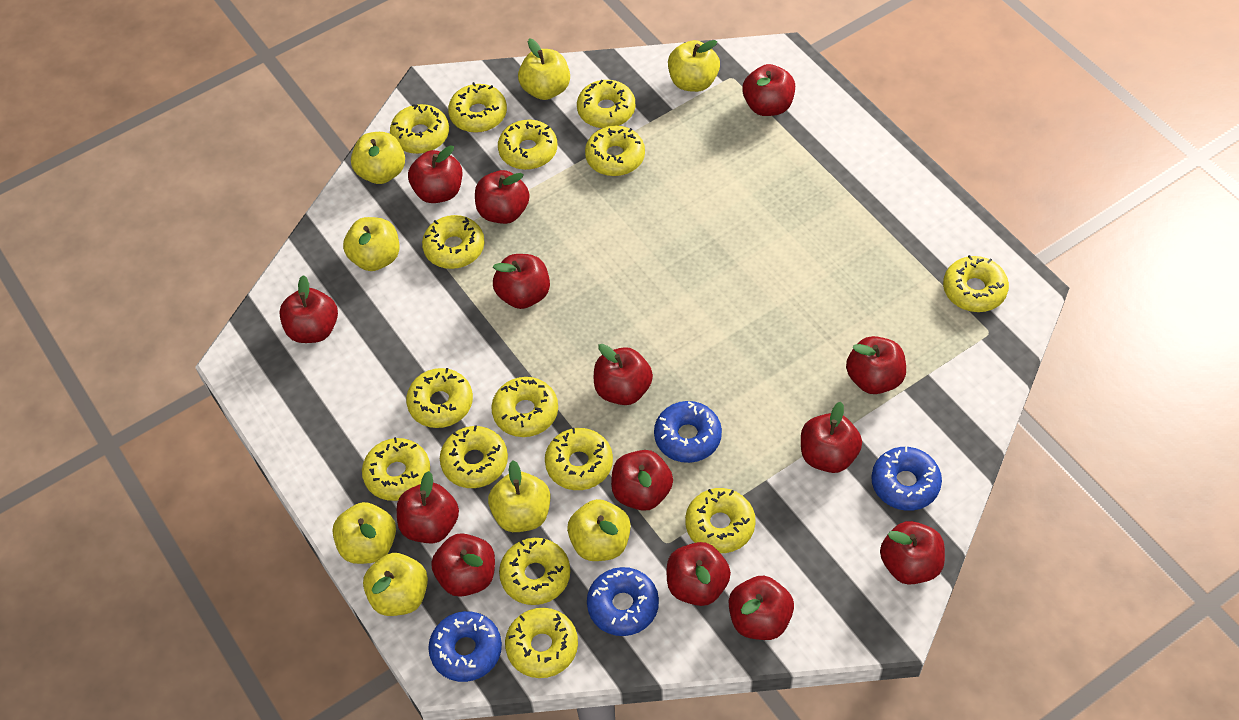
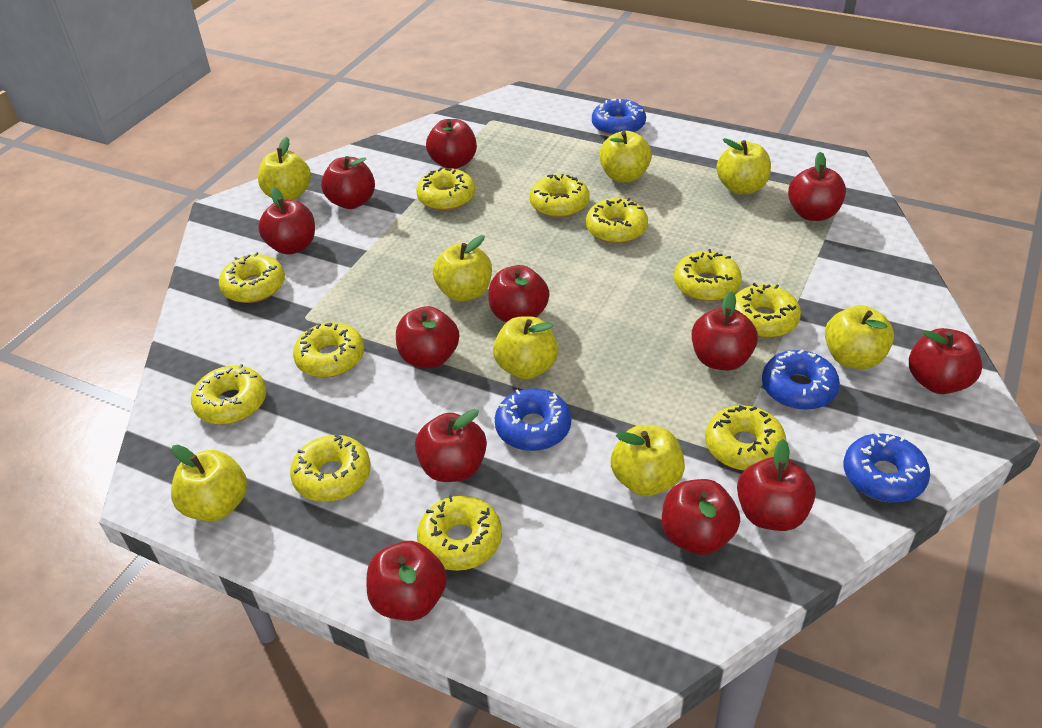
red apple: 14 -> 12
yellow donut: 15 -> 11

